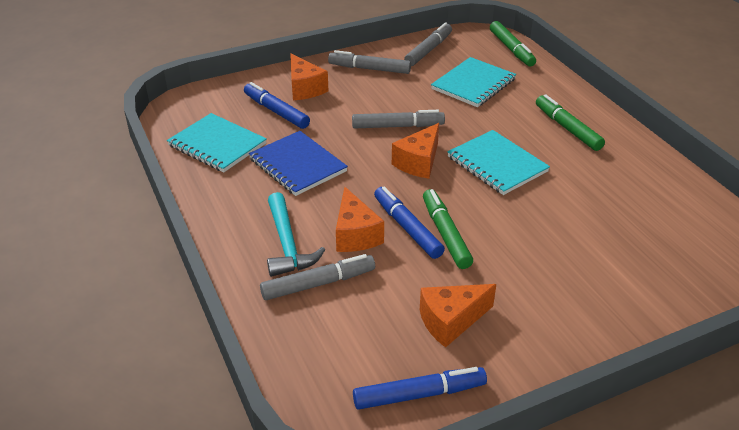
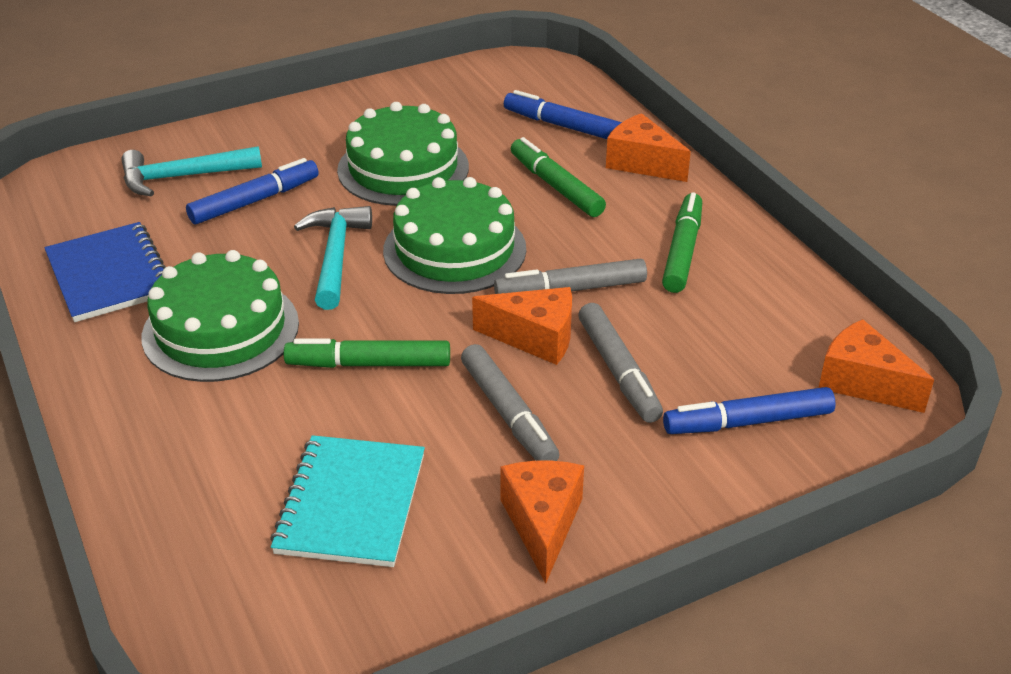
green cake: 0 -> 3
grey marker: 4 -> 3
turquoise hammer: 1 -> 2
turquoise notebook: 3 -> 1

